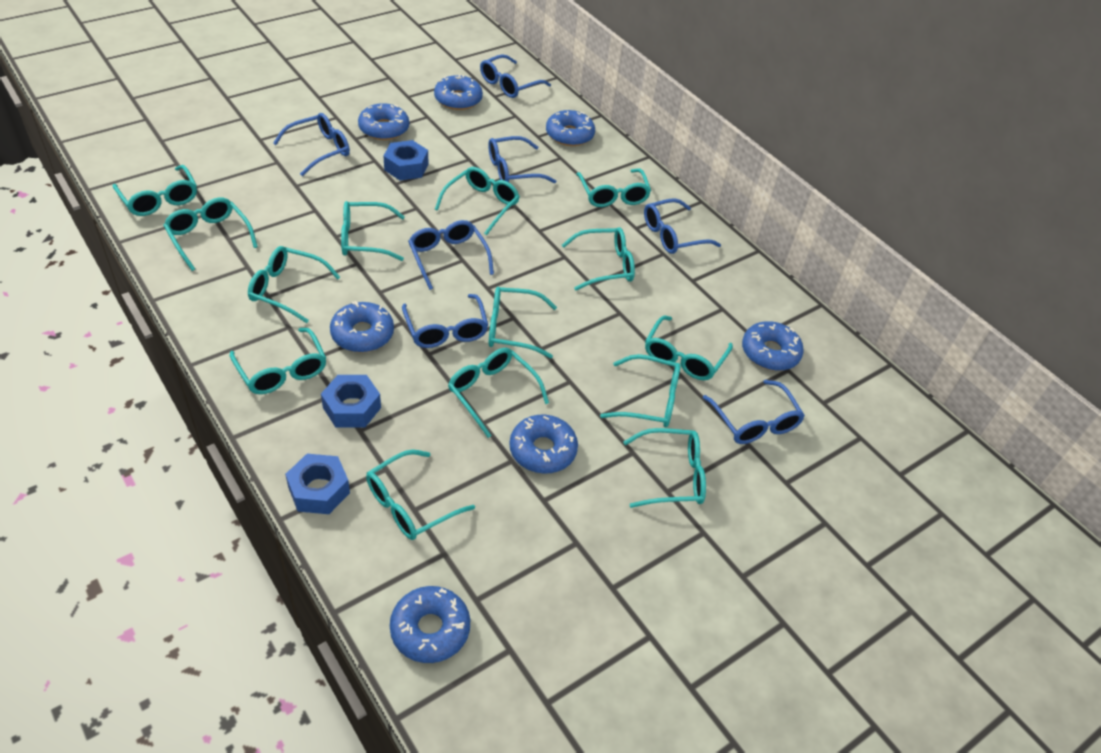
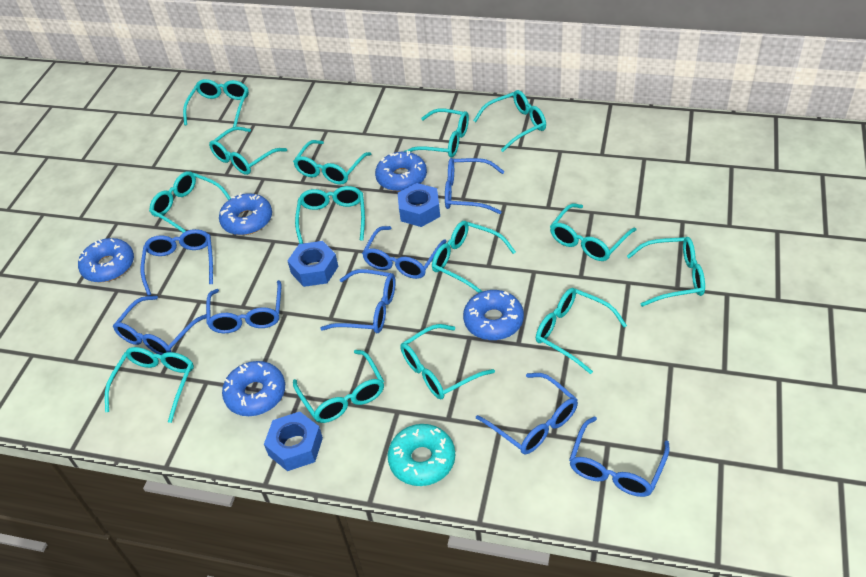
blue donut: 7 -> 5
blue glasses: 7 -> 8
turquoise donut: 0 -> 1

